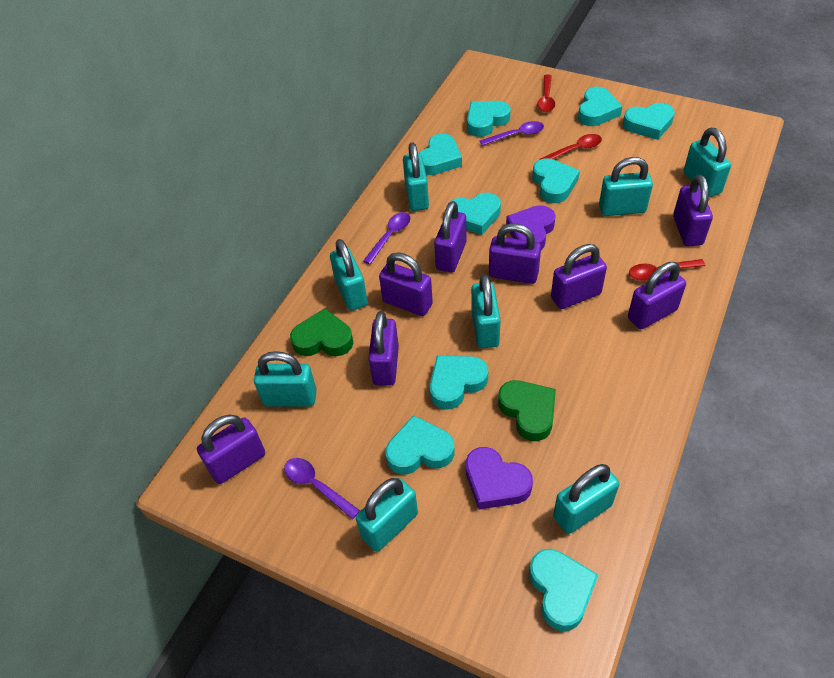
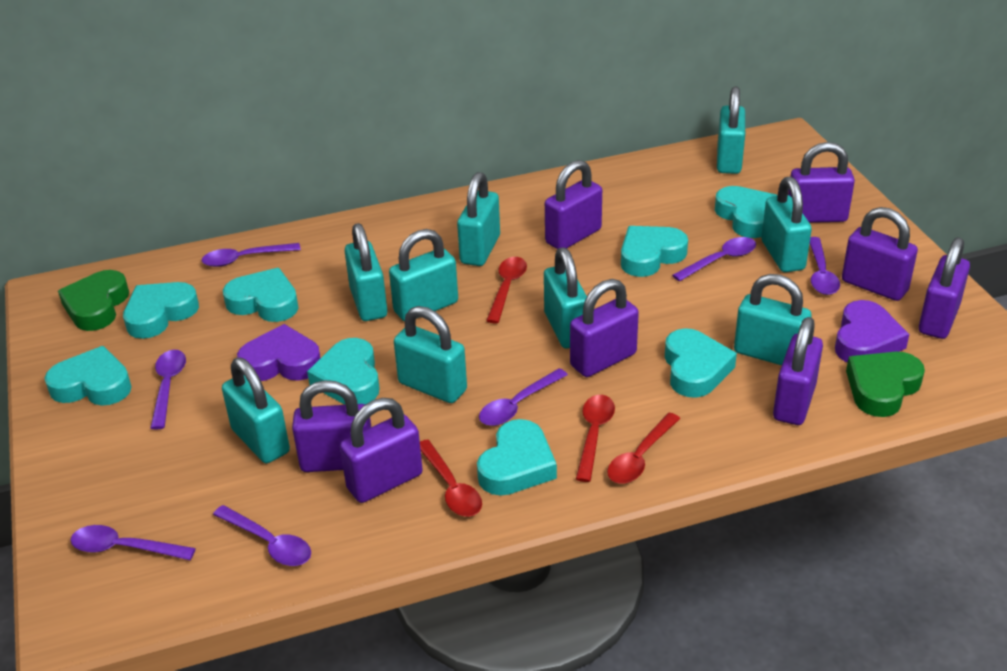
purple spoon: 3 -> 7
red spoon: 3 -> 4
turquoise heart: 9 -> 8
turquoise padlock: 8 -> 9

